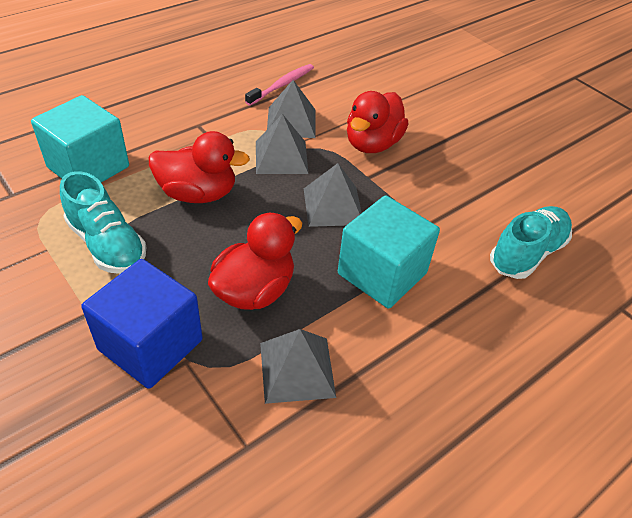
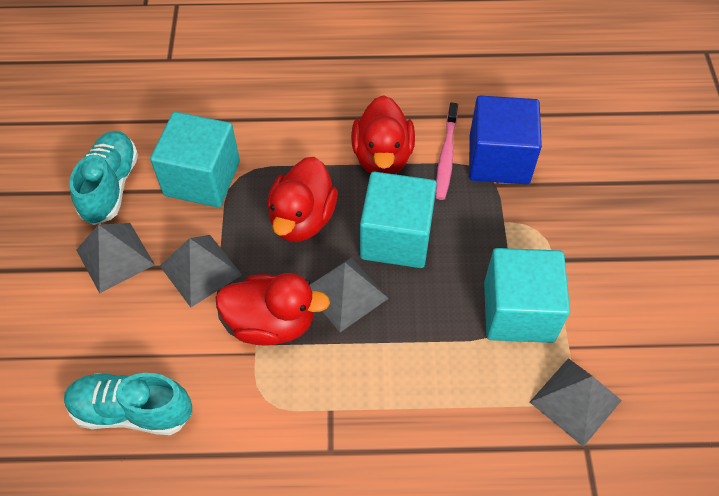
turquoise cube: 2 -> 3

